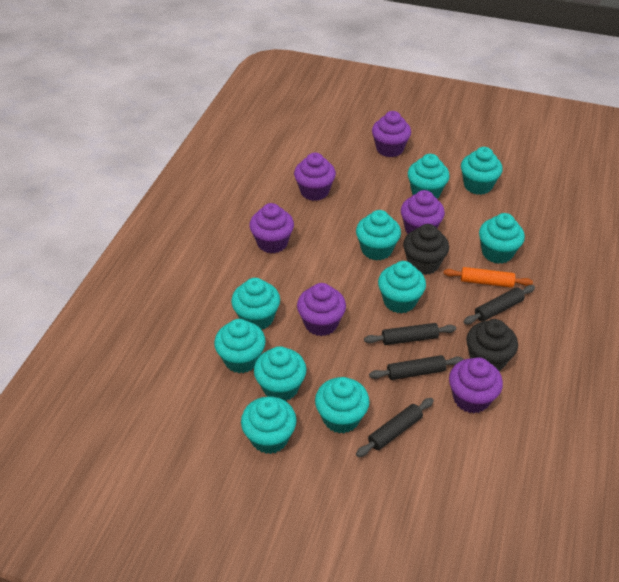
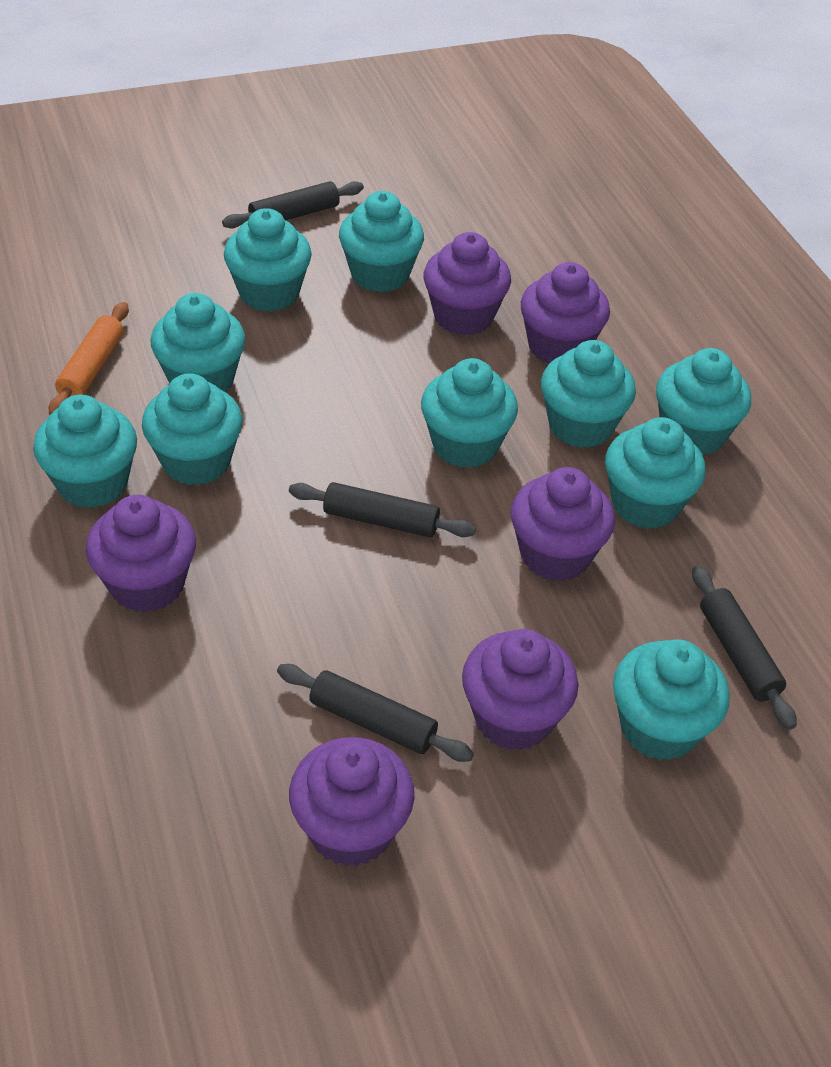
black cupcake: 2 -> 0

